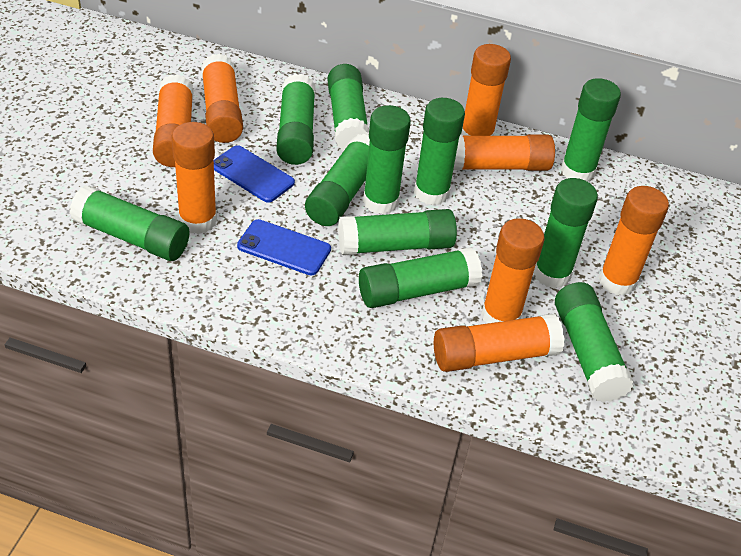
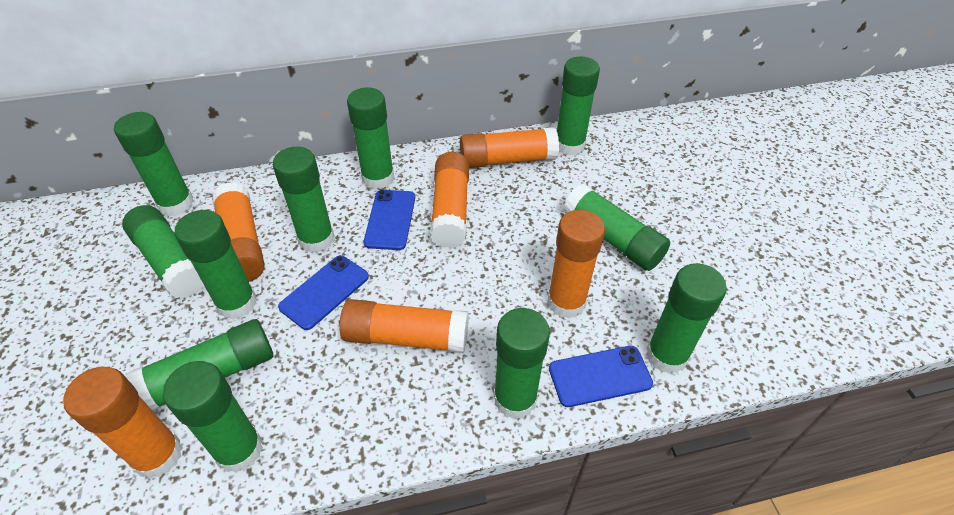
blue phone: 2 -> 3
orange glue stick: 8 -> 6

